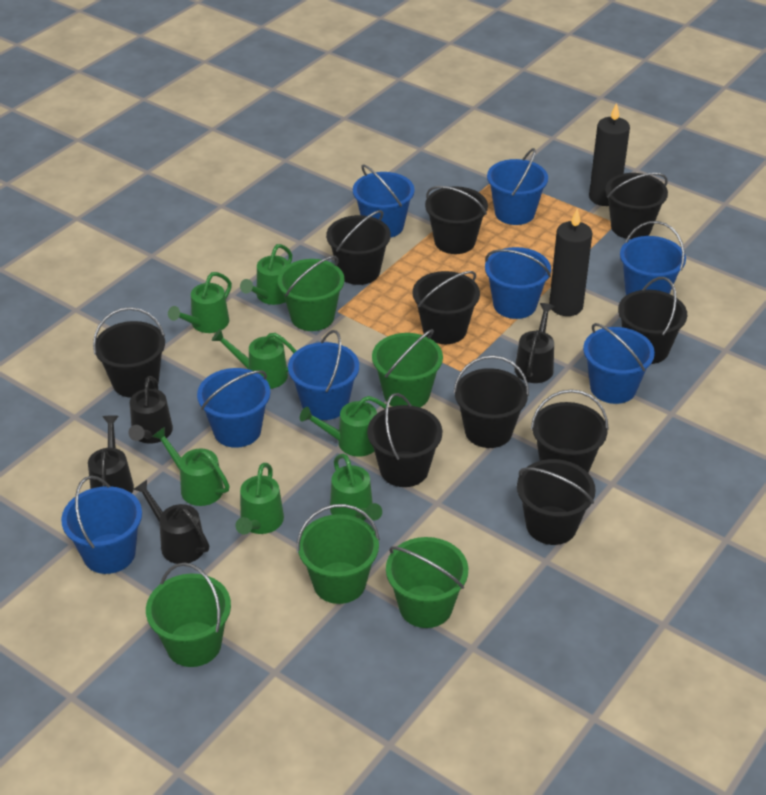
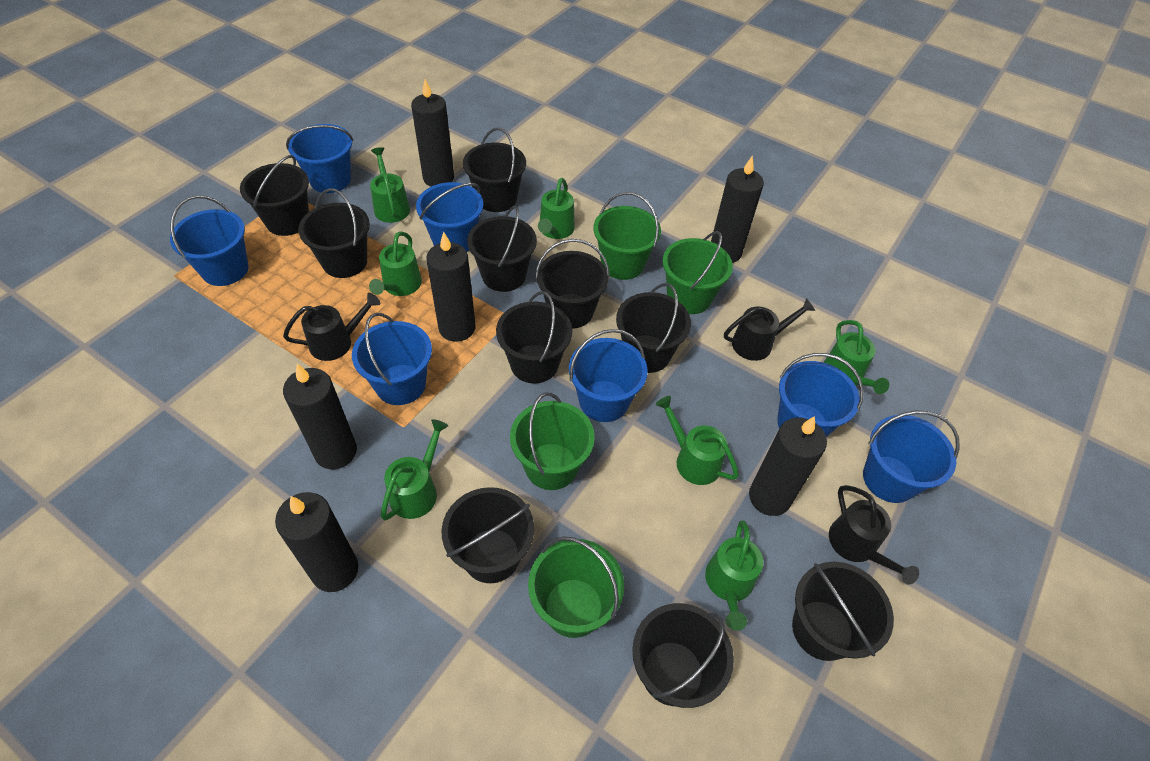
black candle: 2 -> 6
black watering can: 4 -> 3
blue bucket: 8 -> 7
green bucket: 5 -> 4

